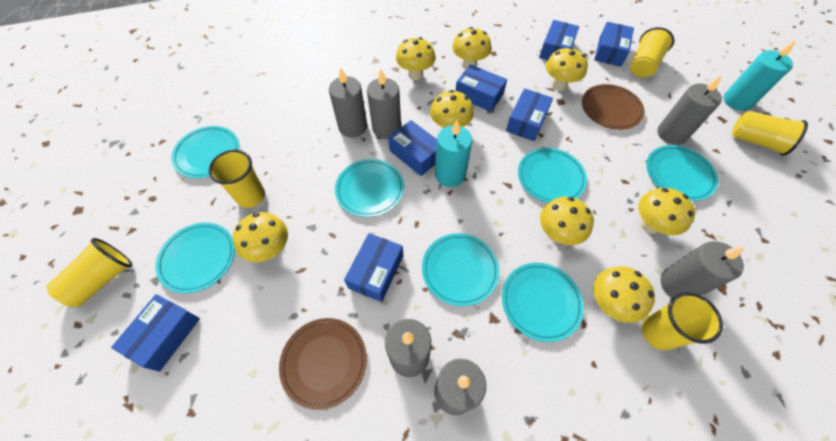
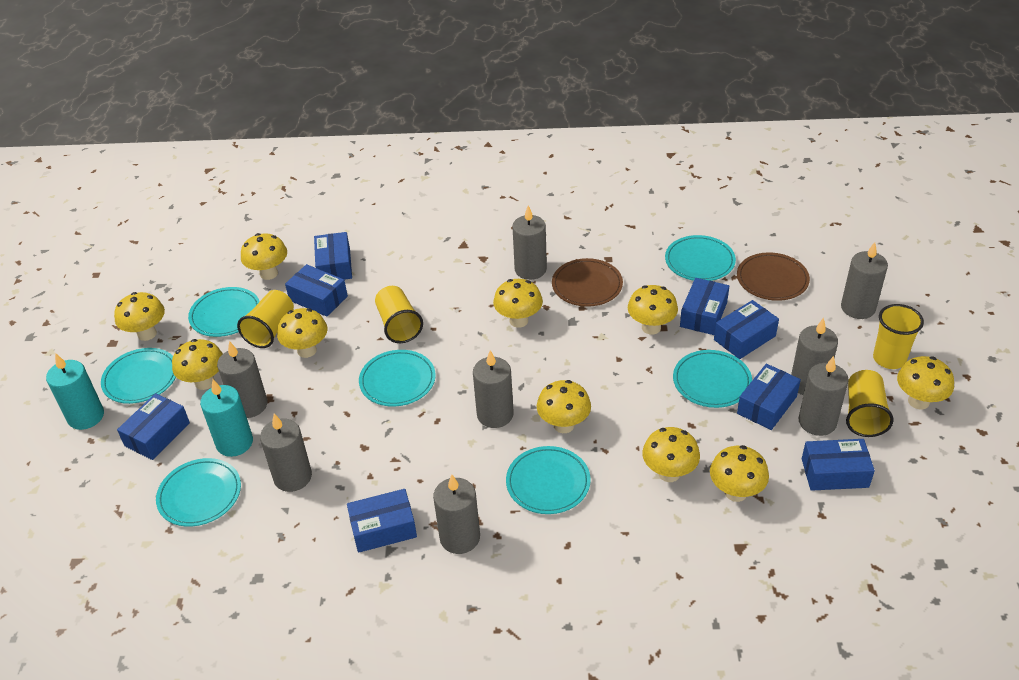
blue box: 7 -> 8
grey candle: 6 -> 8
yellow cup: 5 -> 4
yellow mushroom: 8 -> 10

